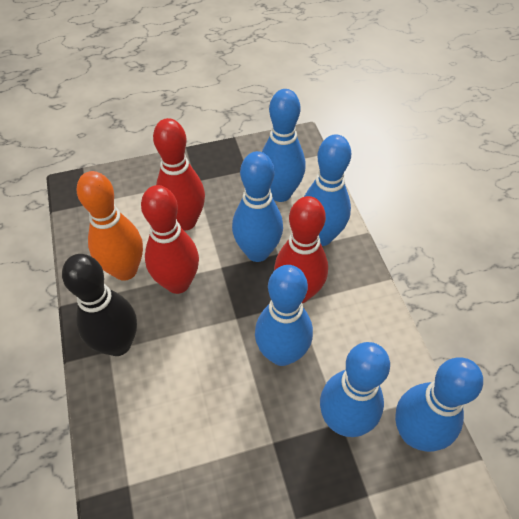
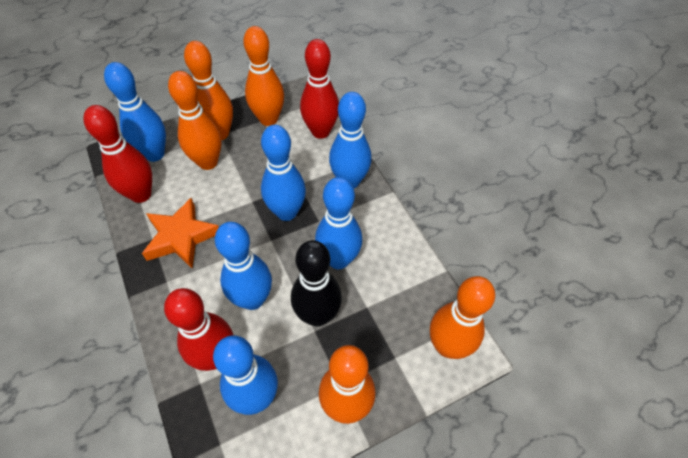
orange bowling pin: 1 -> 5
orange star: 0 -> 1

